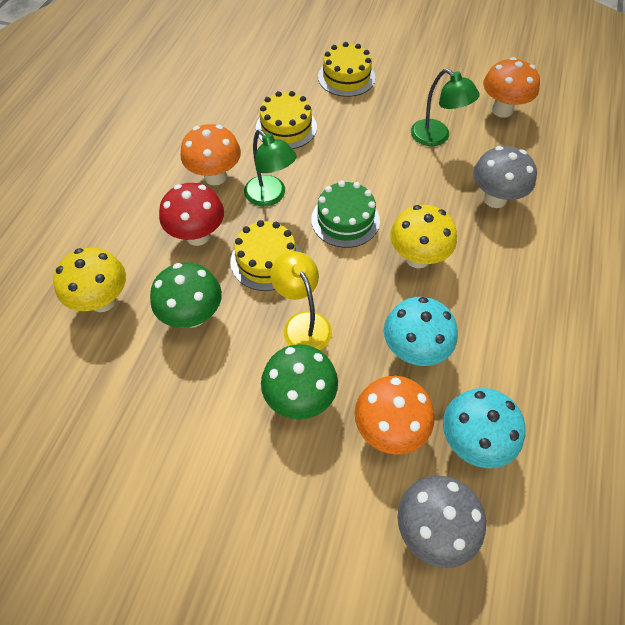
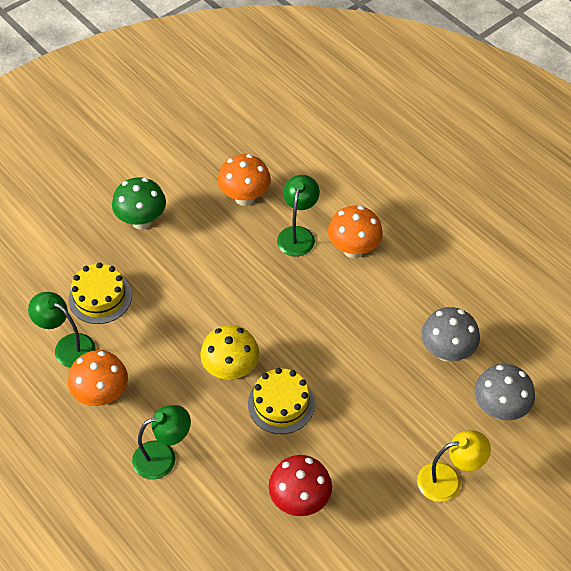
green cake: 1 -> 0
green lamp: 2 -> 3
green mushroom: 2 -> 1
turquoise mushroom: 2 -> 0
yellow cake: 3 -> 2
yellow mushroom: 2 -> 1

